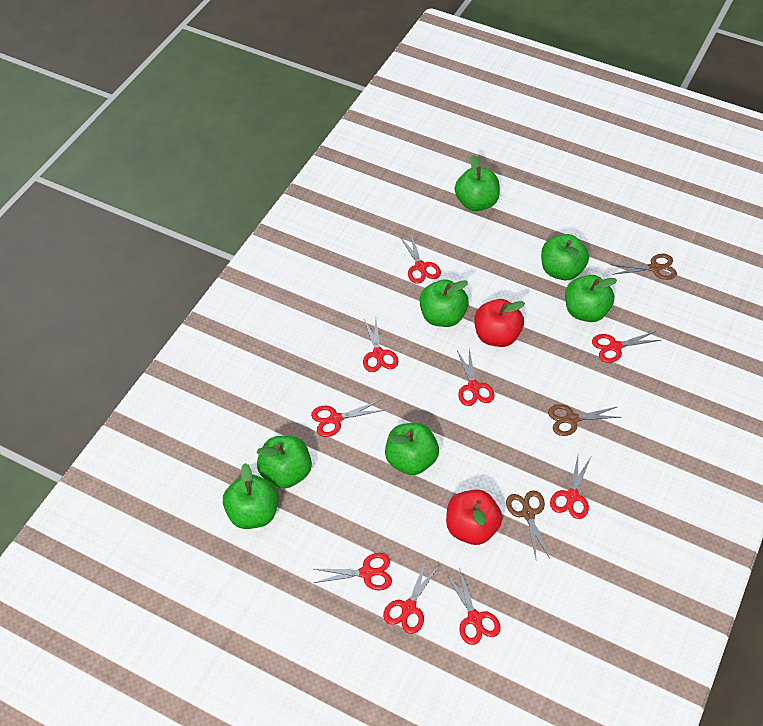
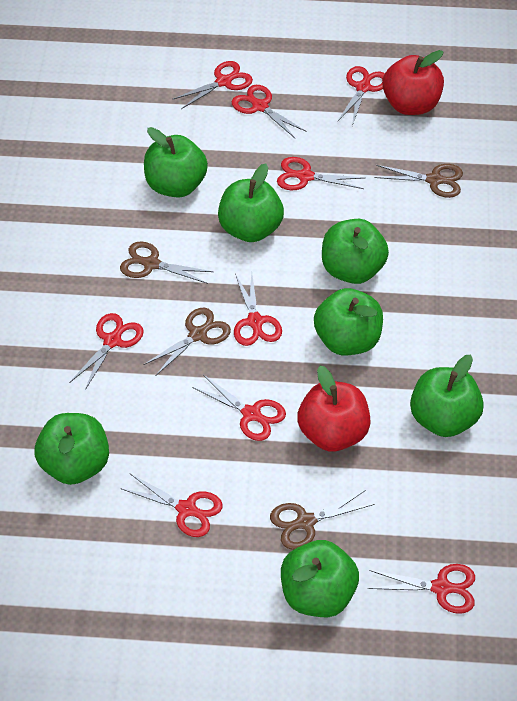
brown scissors: 3 -> 4

